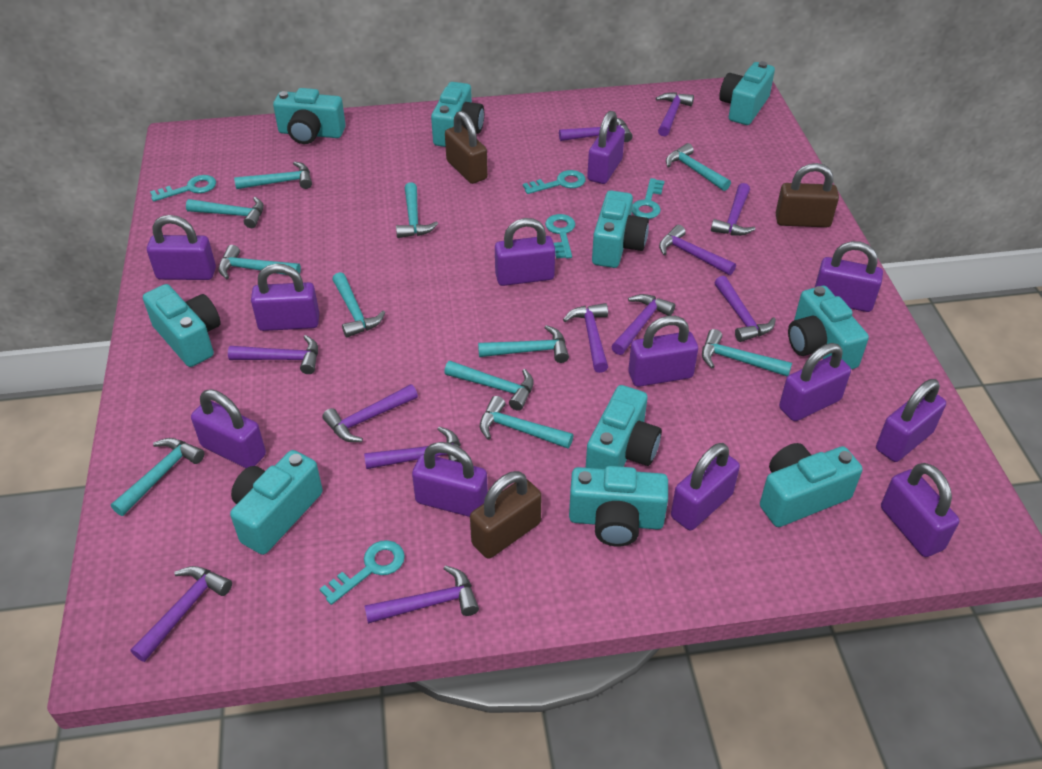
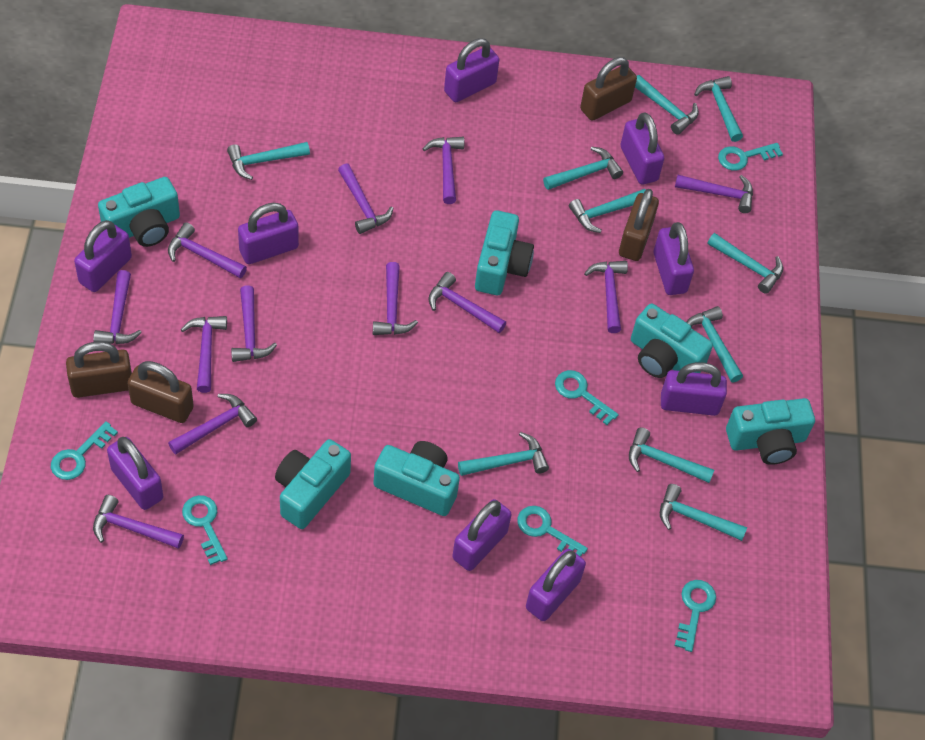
brown padlock: 3 -> 4
purple padlock: 12 -> 9
turquoise camera: 10 -> 6
turquoise hammer: 11 -> 10
turquoise key: 5 -> 6

